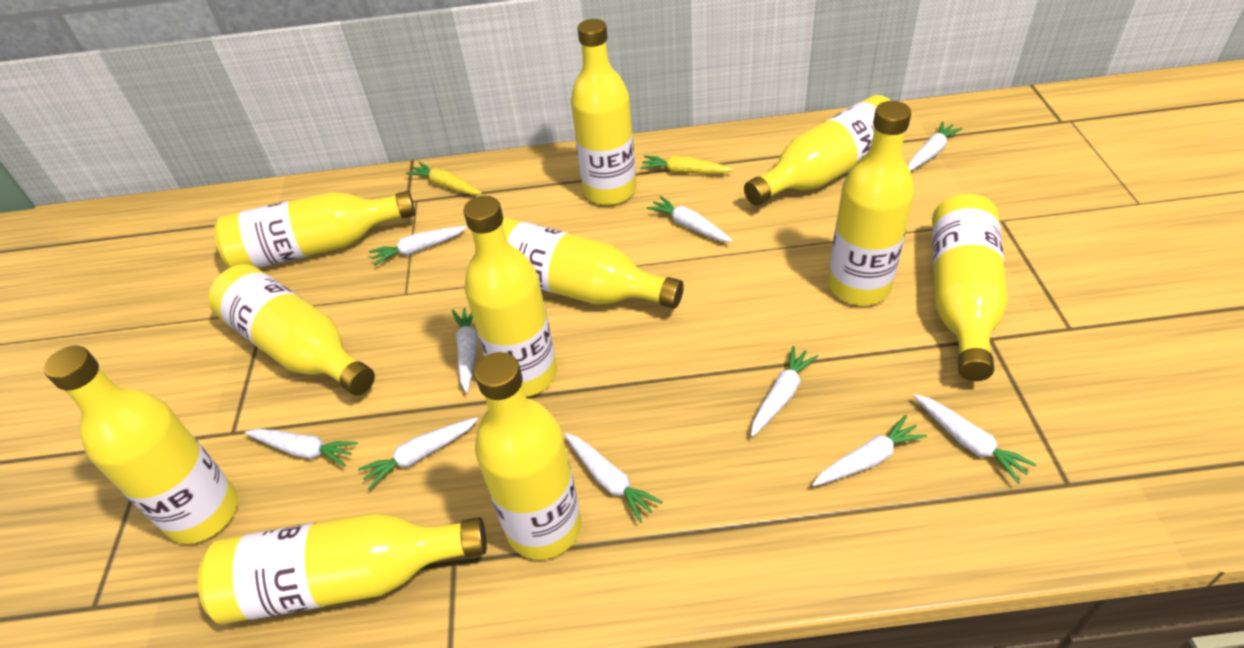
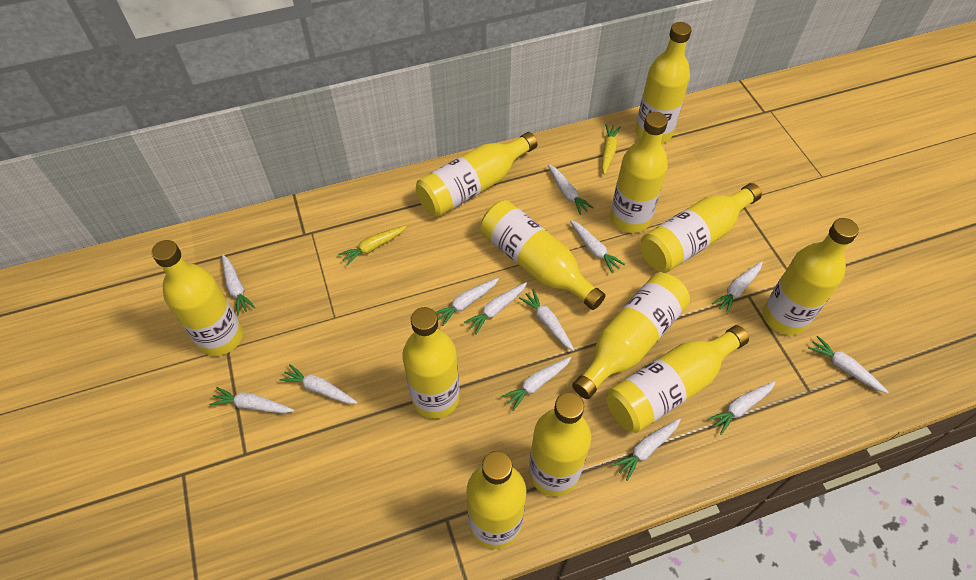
white carrot: 10 -> 13
yellow bottle: 11 -> 12

